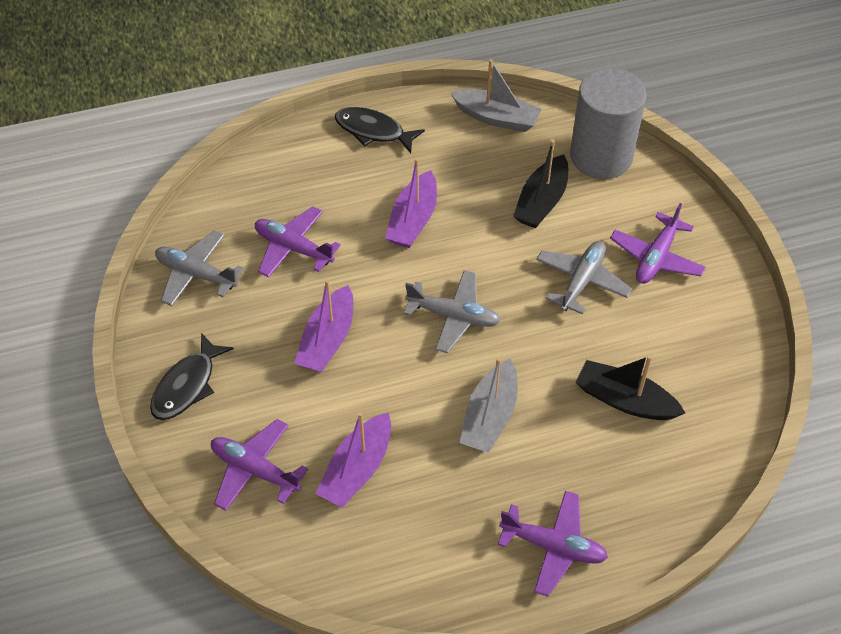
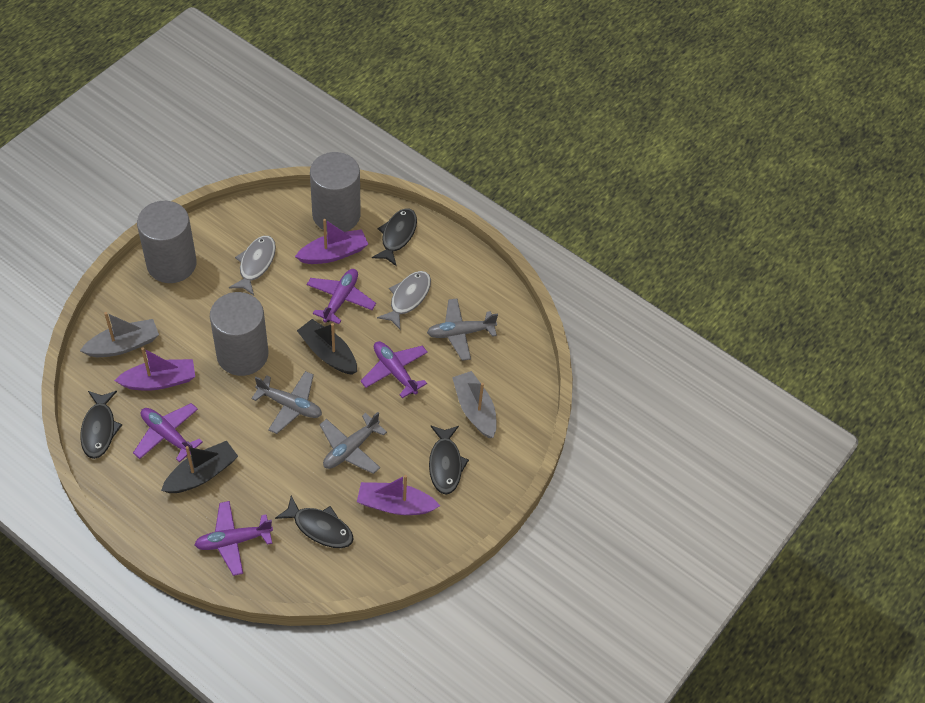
black fish: 2 -> 4
grey cylinder: 1 -> 3
grey fish: 0 -> 2

